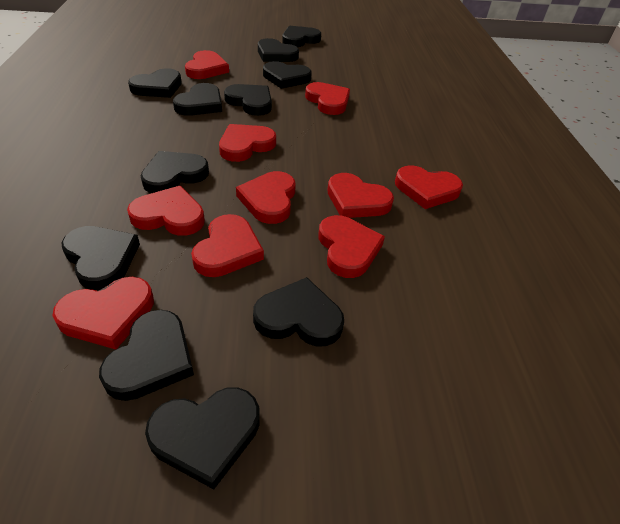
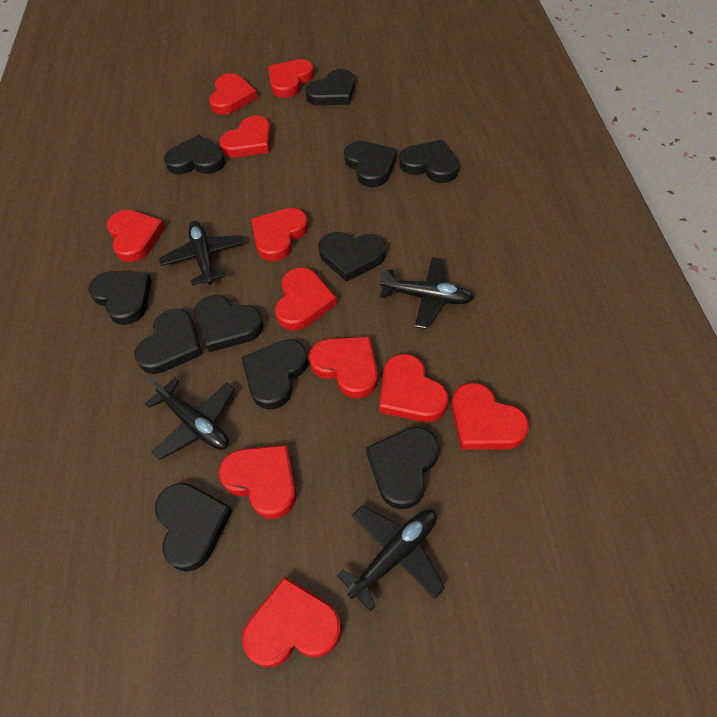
black plane: 0 -> 4
red heart: 10 -> 11

